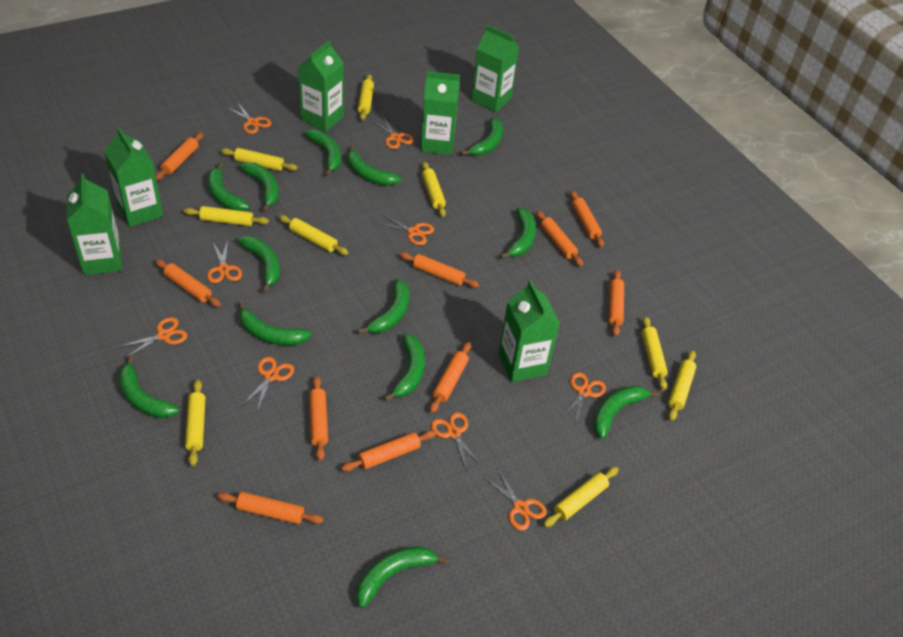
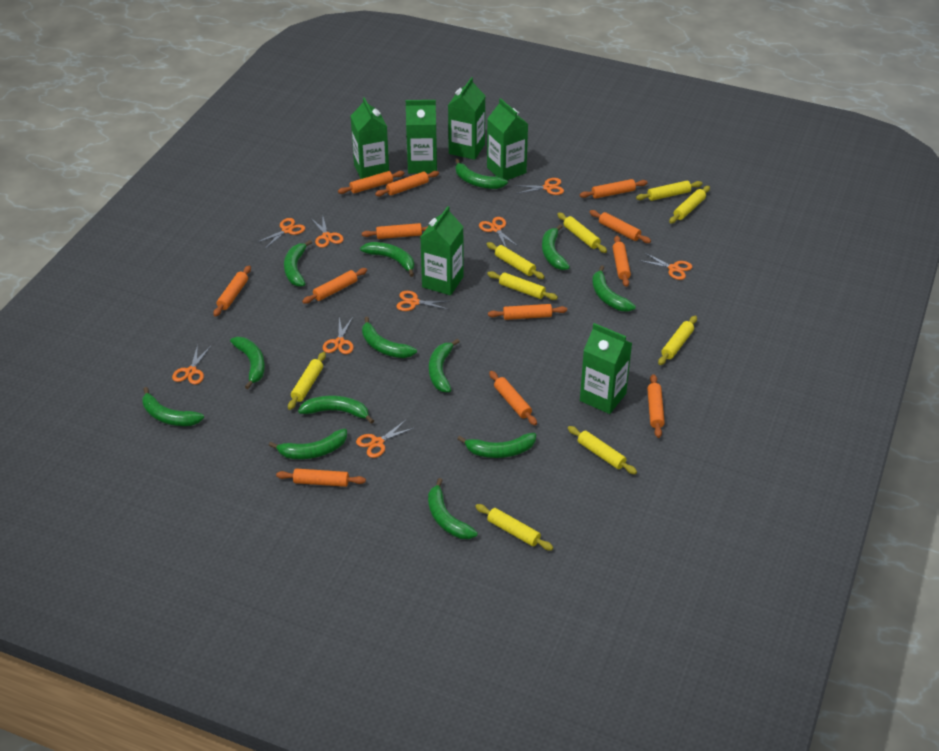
orange rolling pin: 10 -> 12

